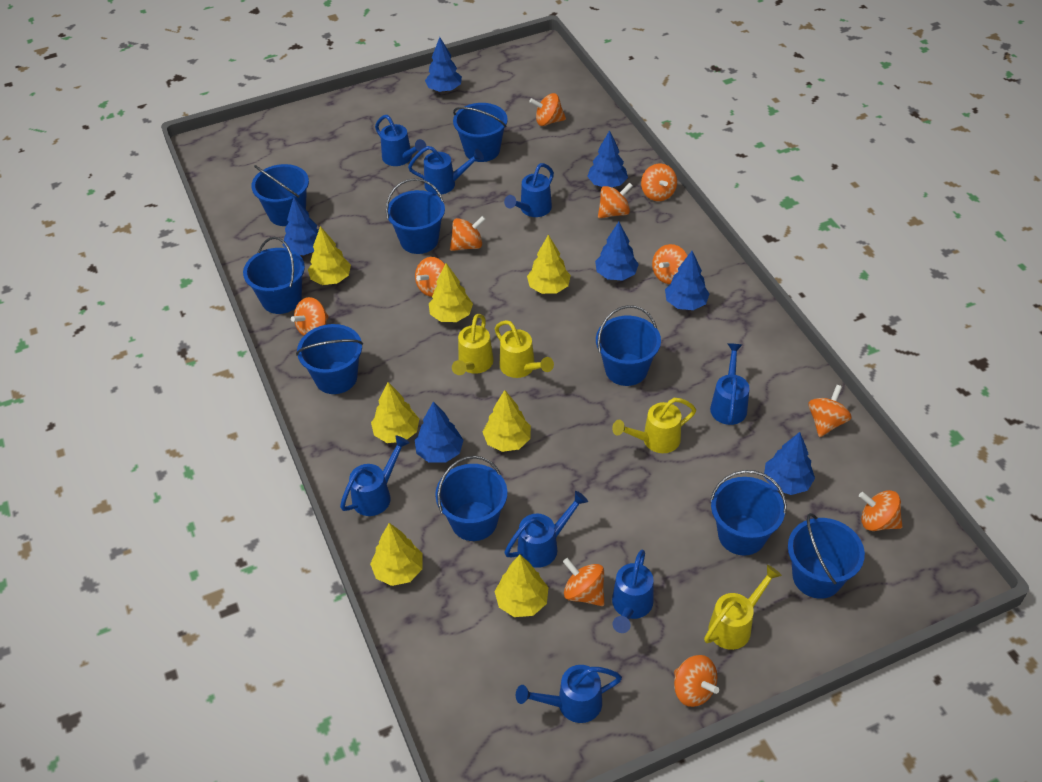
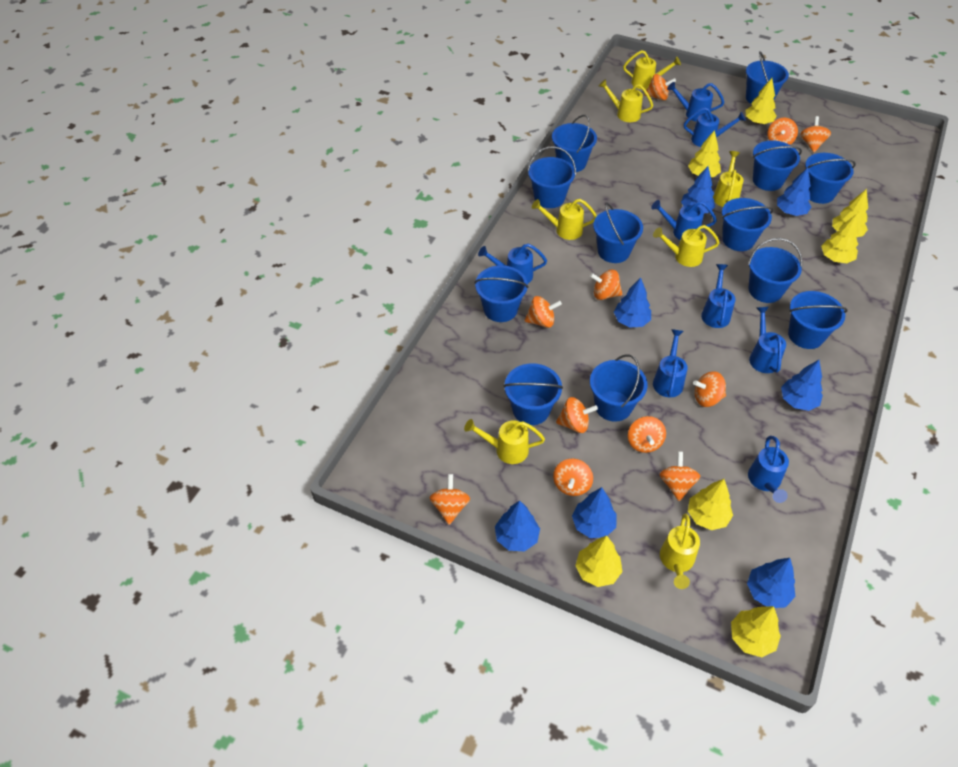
blue bucket: 9 -> 12
yellow watering can: 4 -> 7

